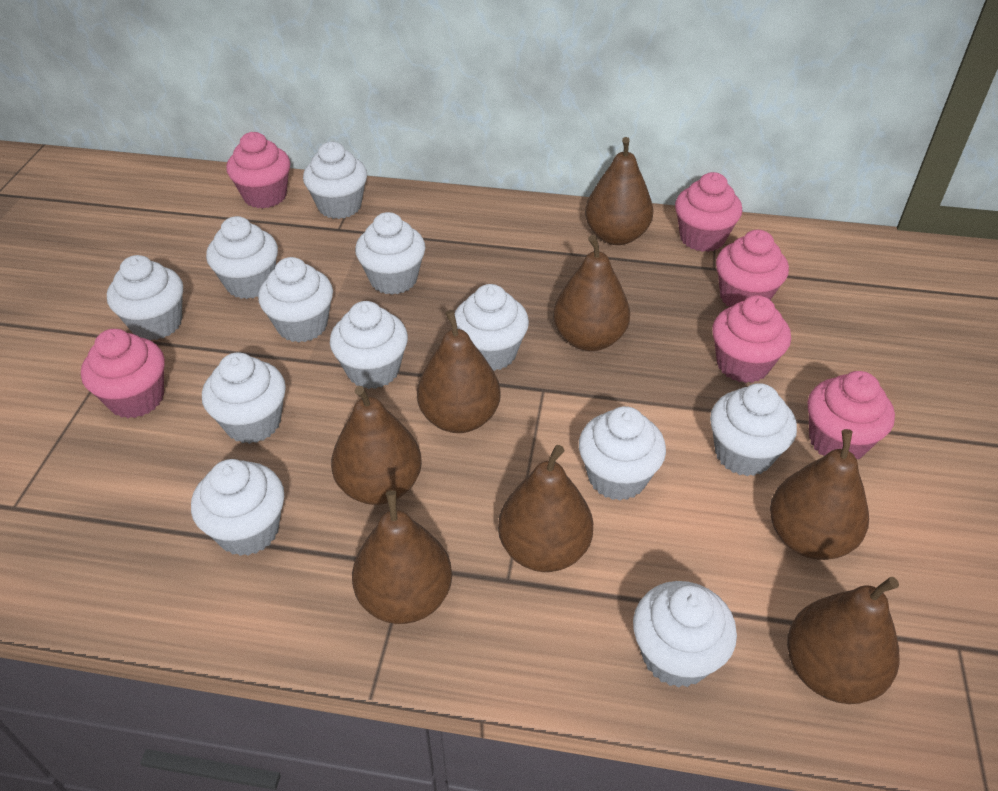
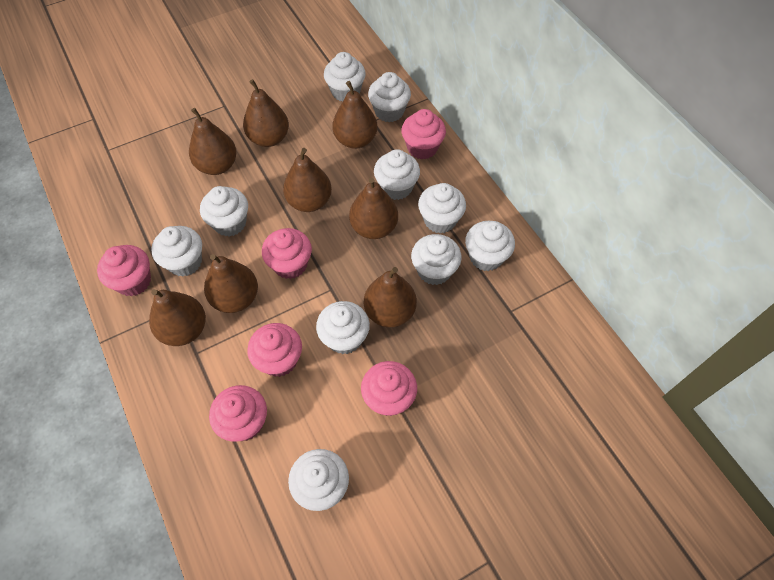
white cupcake: 12 -> 10

